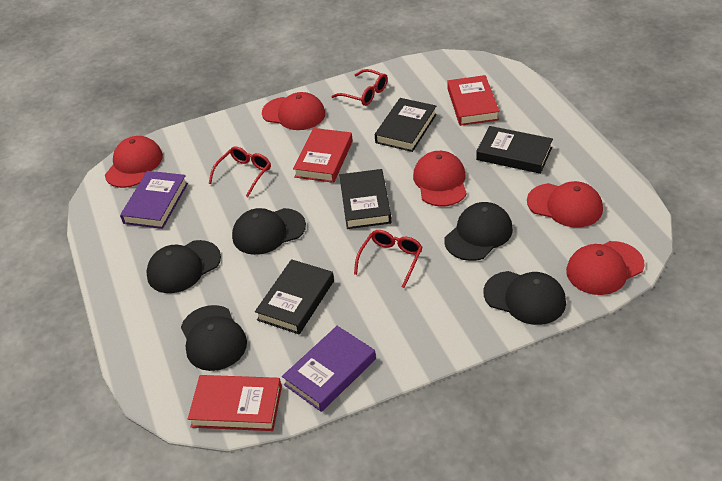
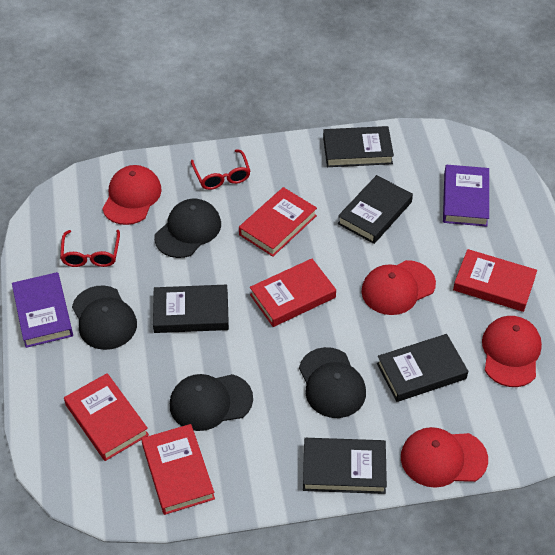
black book: 4 -> 5
black cap: 5 -> 4
red book: 3 -> 5
red cap: 5 -> 4
red glasses: 3 -> 2

